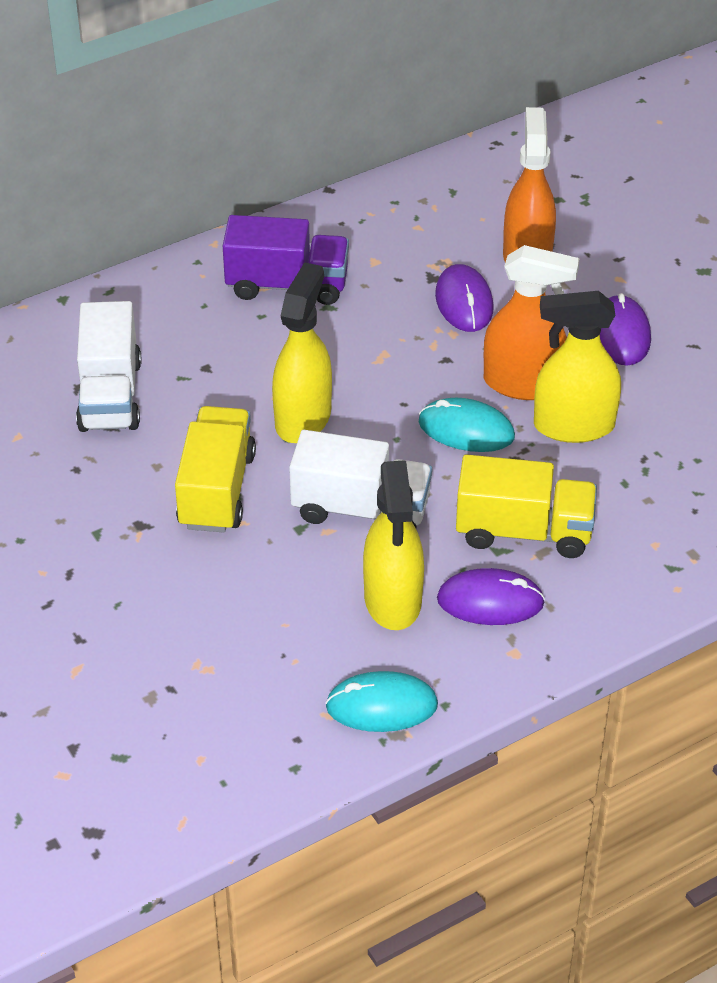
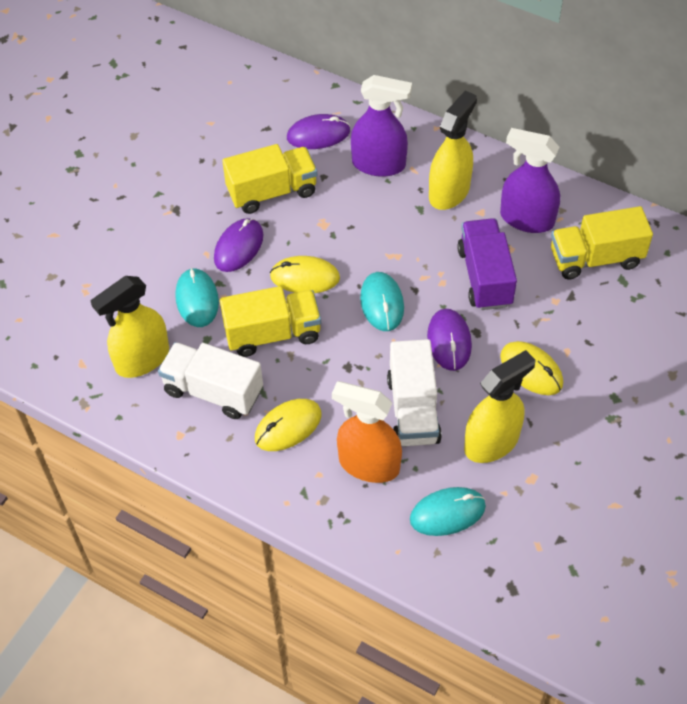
orange spray bottle: 2 -> 1
purple spray bottle: 0 -> 2
turquoise mouse: 2 -> 3
yellow mouse: 0 -> 3
yellow truck: 2 -> 3

